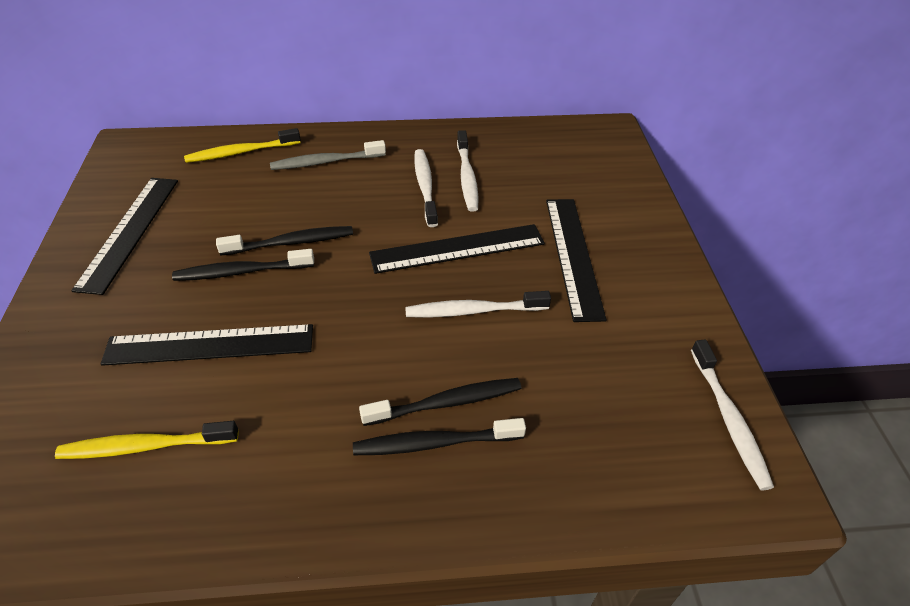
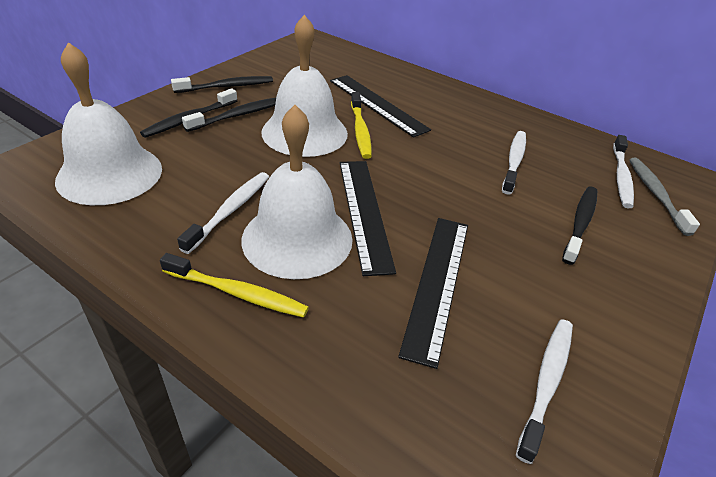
black ruler: 4 -> 3
white bell: 0 -> 3

